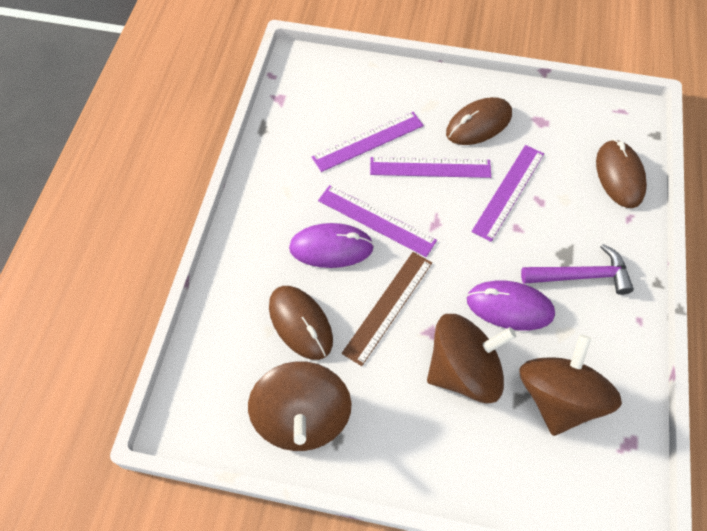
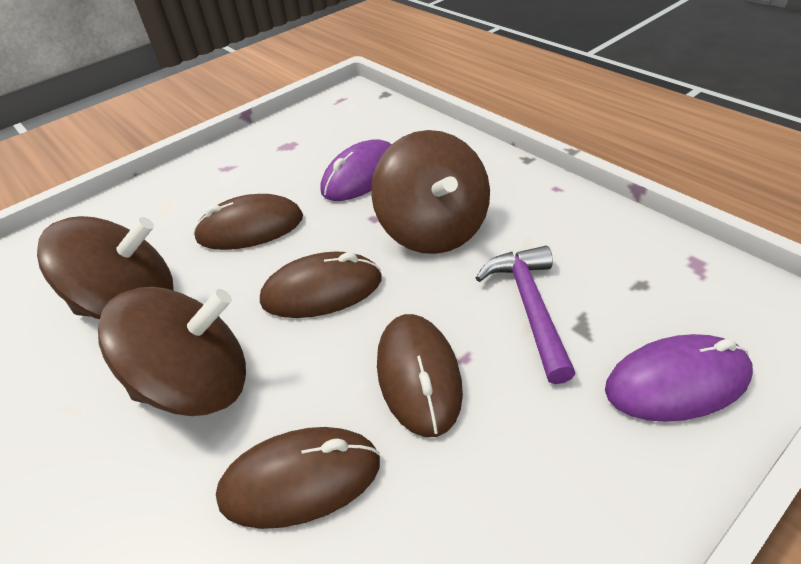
brown mouse: 3 -> 4
brown ruler: 1 -> 0
purple ruler: 4 -> 0

